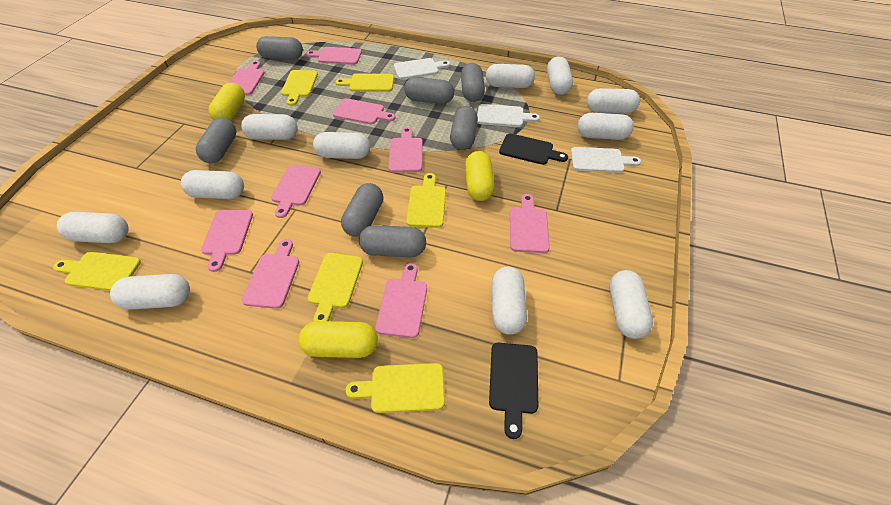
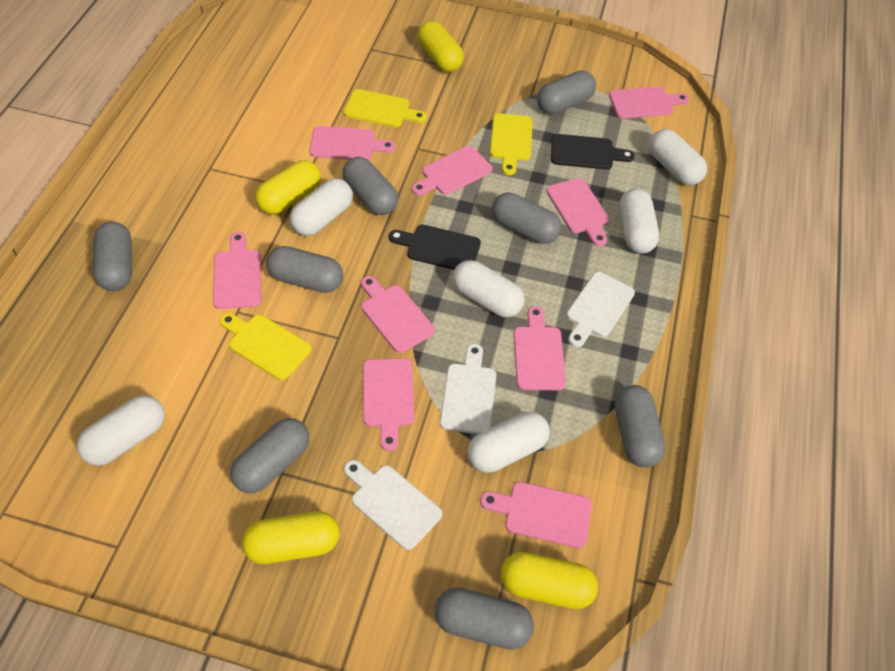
grey capsule: 7 -> 8
white capsule: 11 -> 6
yellow capsule: 3 -> 4
yellow cutting board: 6 -> 3

